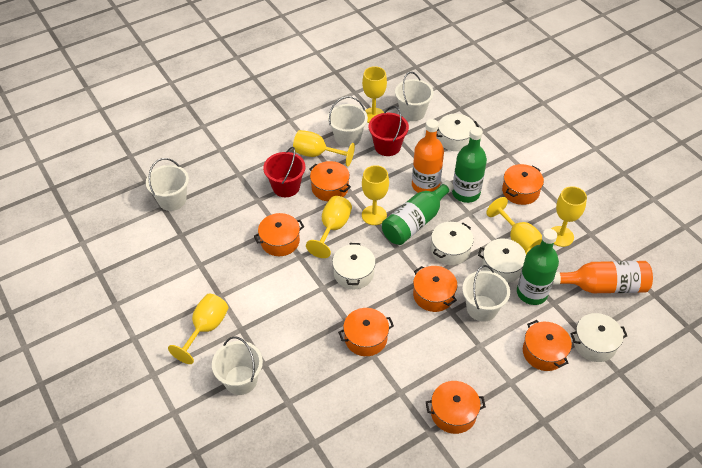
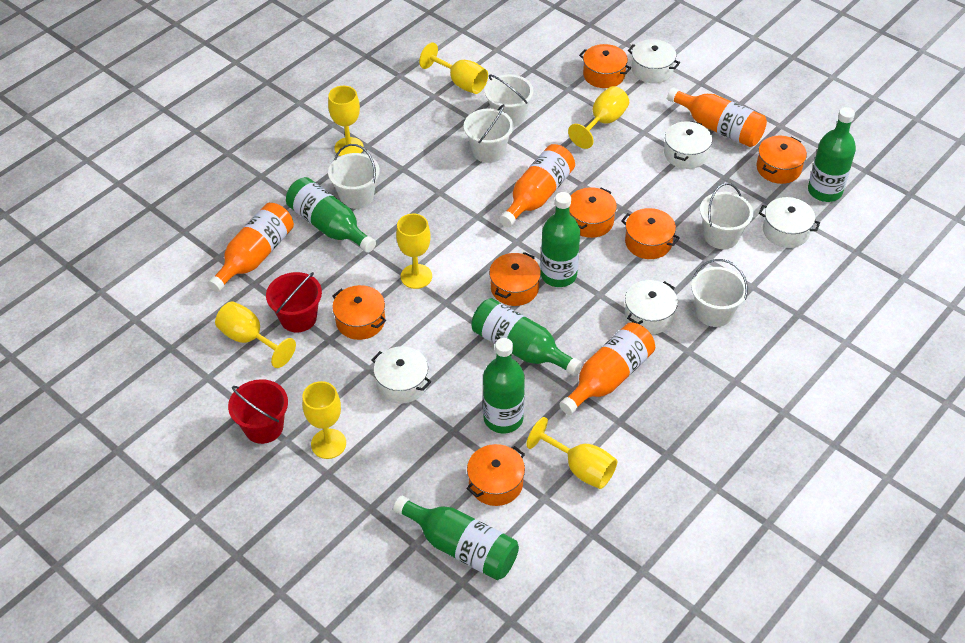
green bottle: 3 -> 6
orange bottle: 2 -> 4

